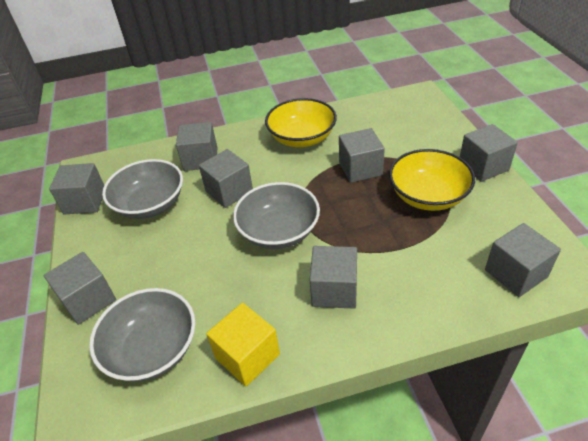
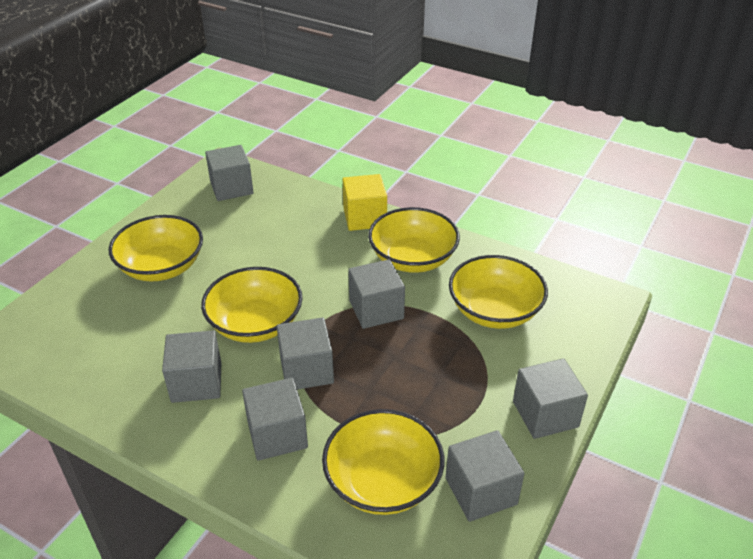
grey bowl: 3 -> 0
grey cube: 8 -> 7
yellow bowl: 2 -> 5

